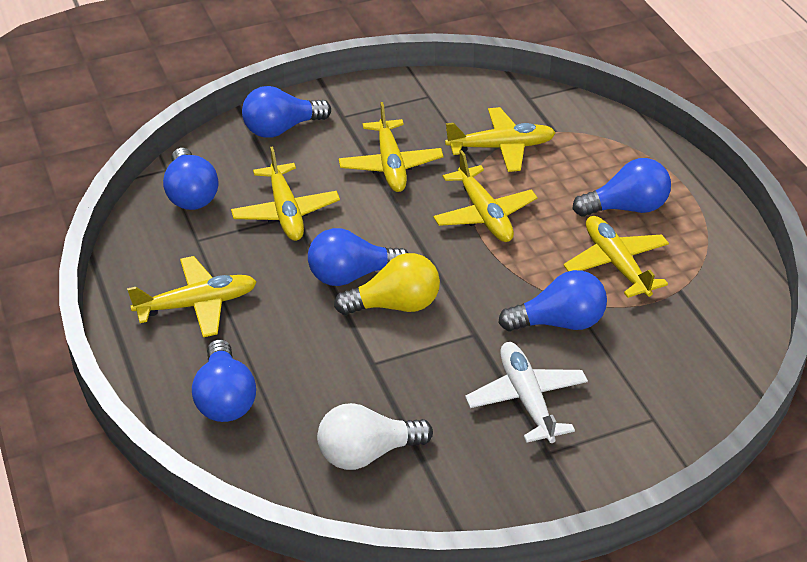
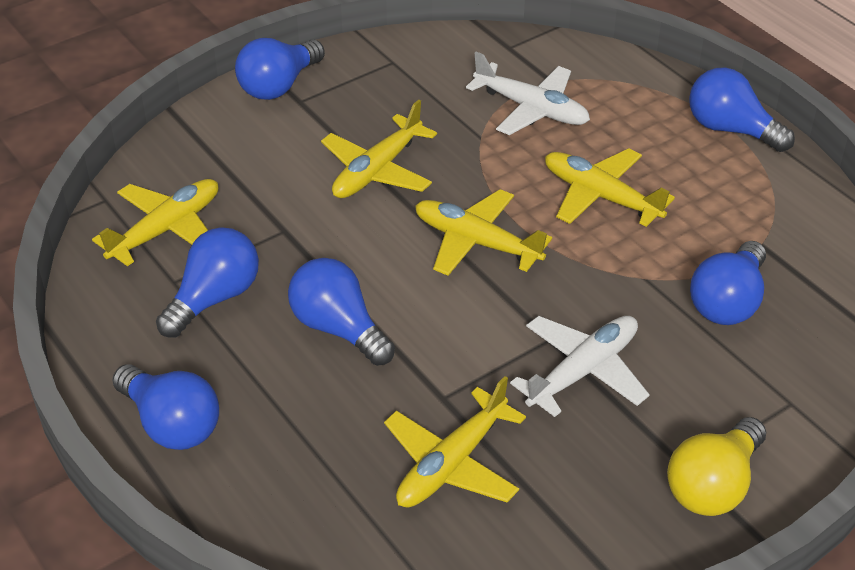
white light bulb: 1 -> 0
white plane: 1 -> 2
yellow plane: 6 -> 5

